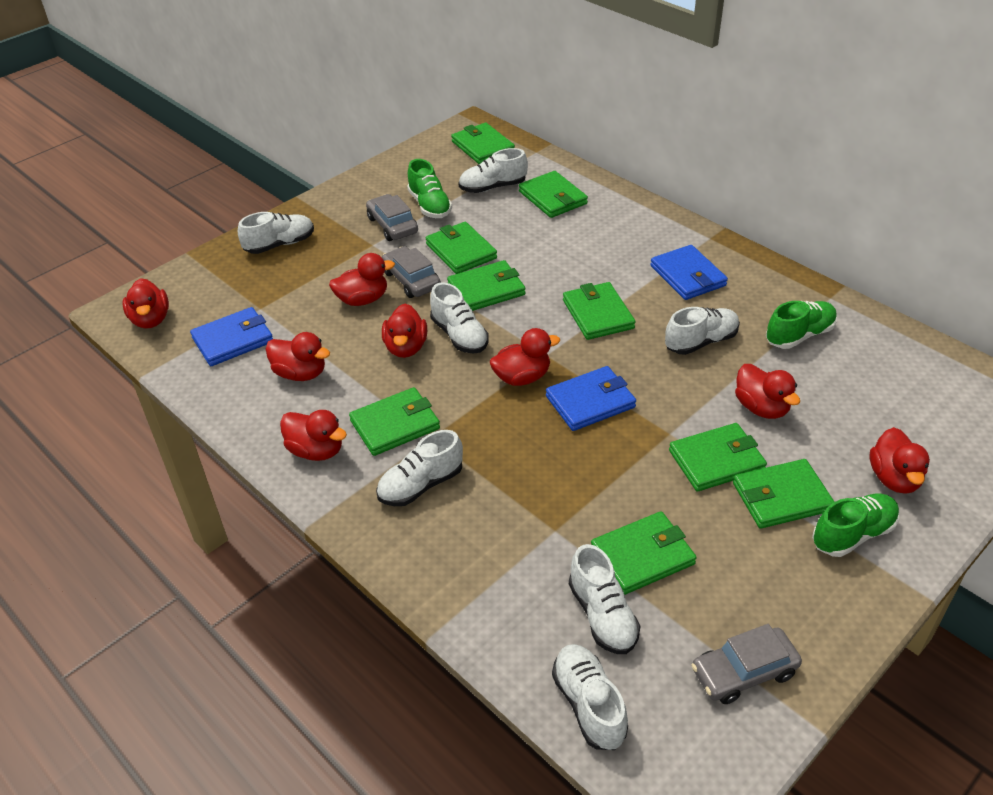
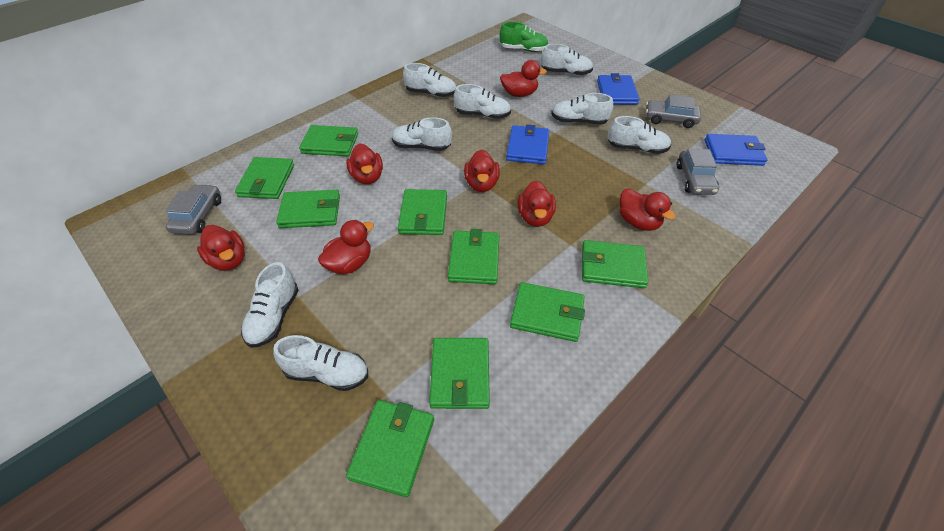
green shoe: 3 -> 1
red duck: 8 -> 7
white shoe: 7 -> 8

